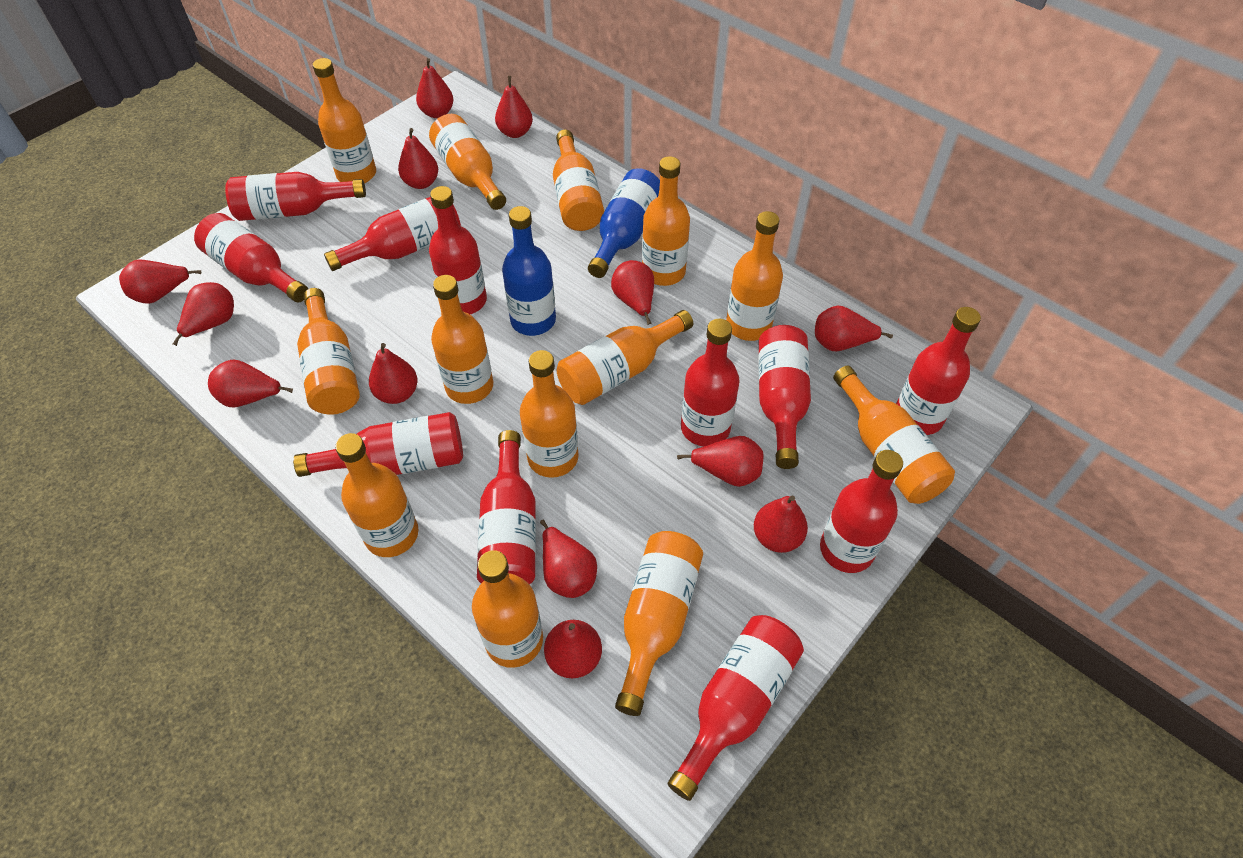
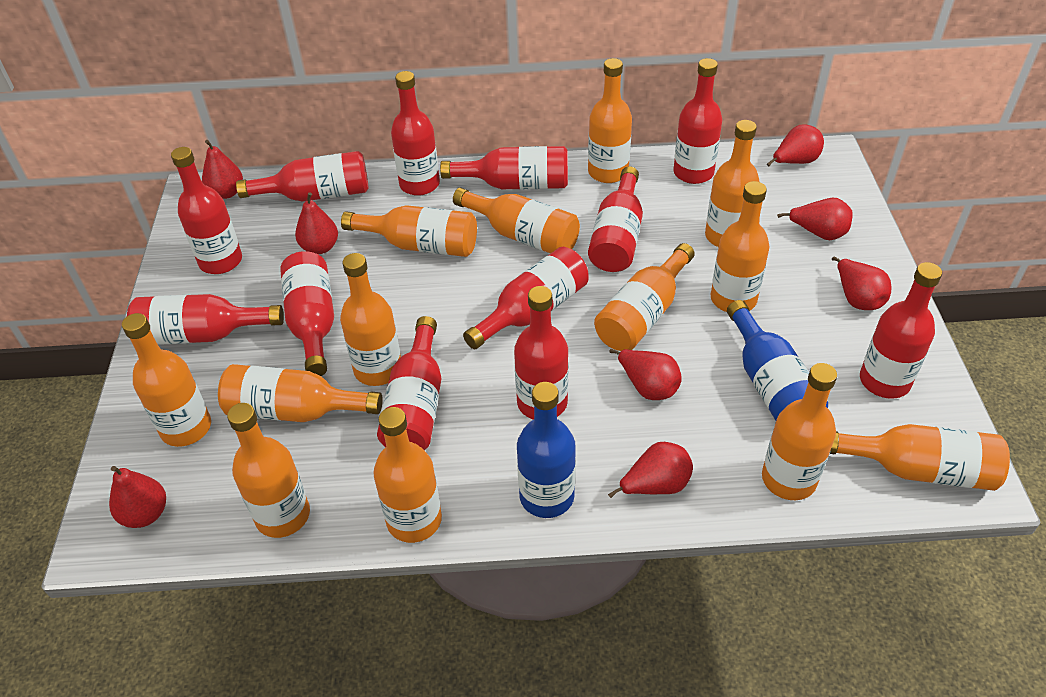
red bottle: 11 -> 12
red pear: 13 -> 8

